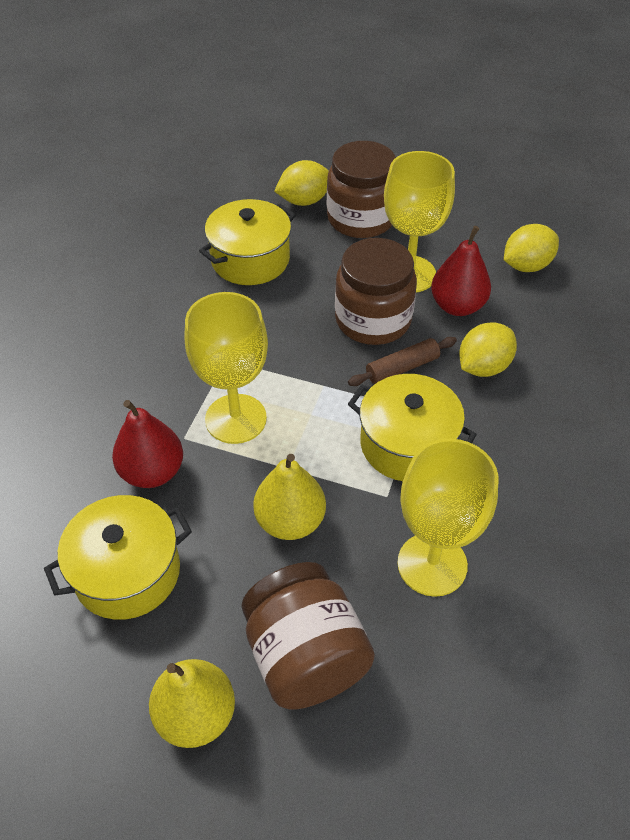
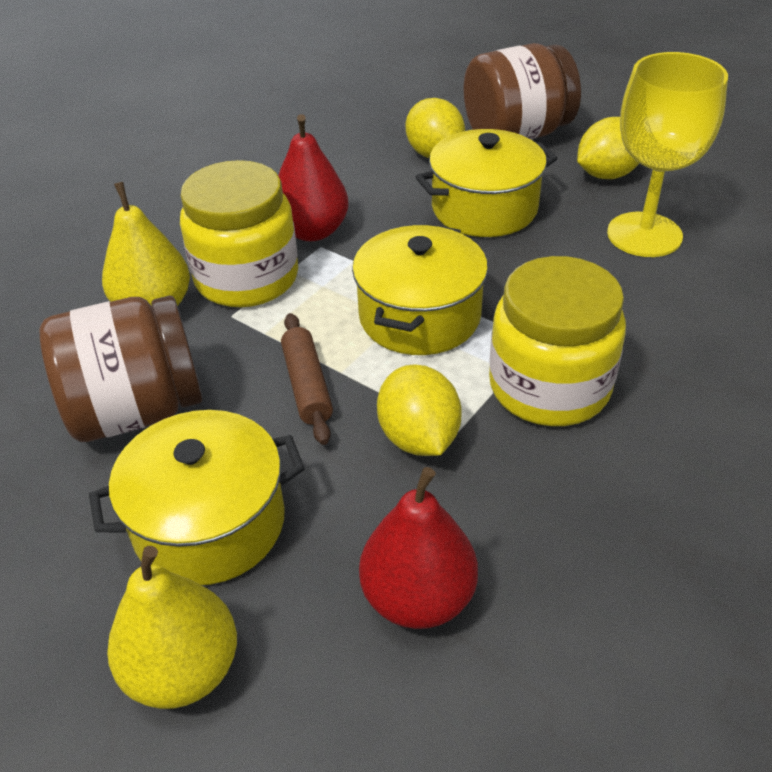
brown jar: 3 -> 2
yellow goblet: 3 -> 1
yellow jar: 0 -> 2

